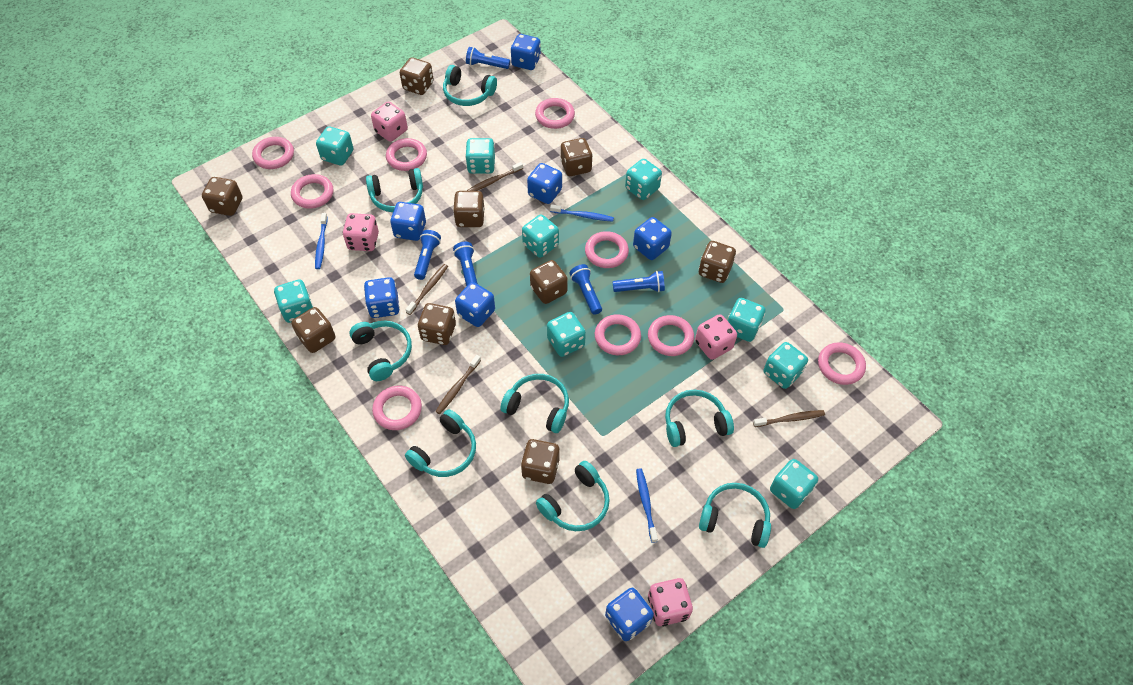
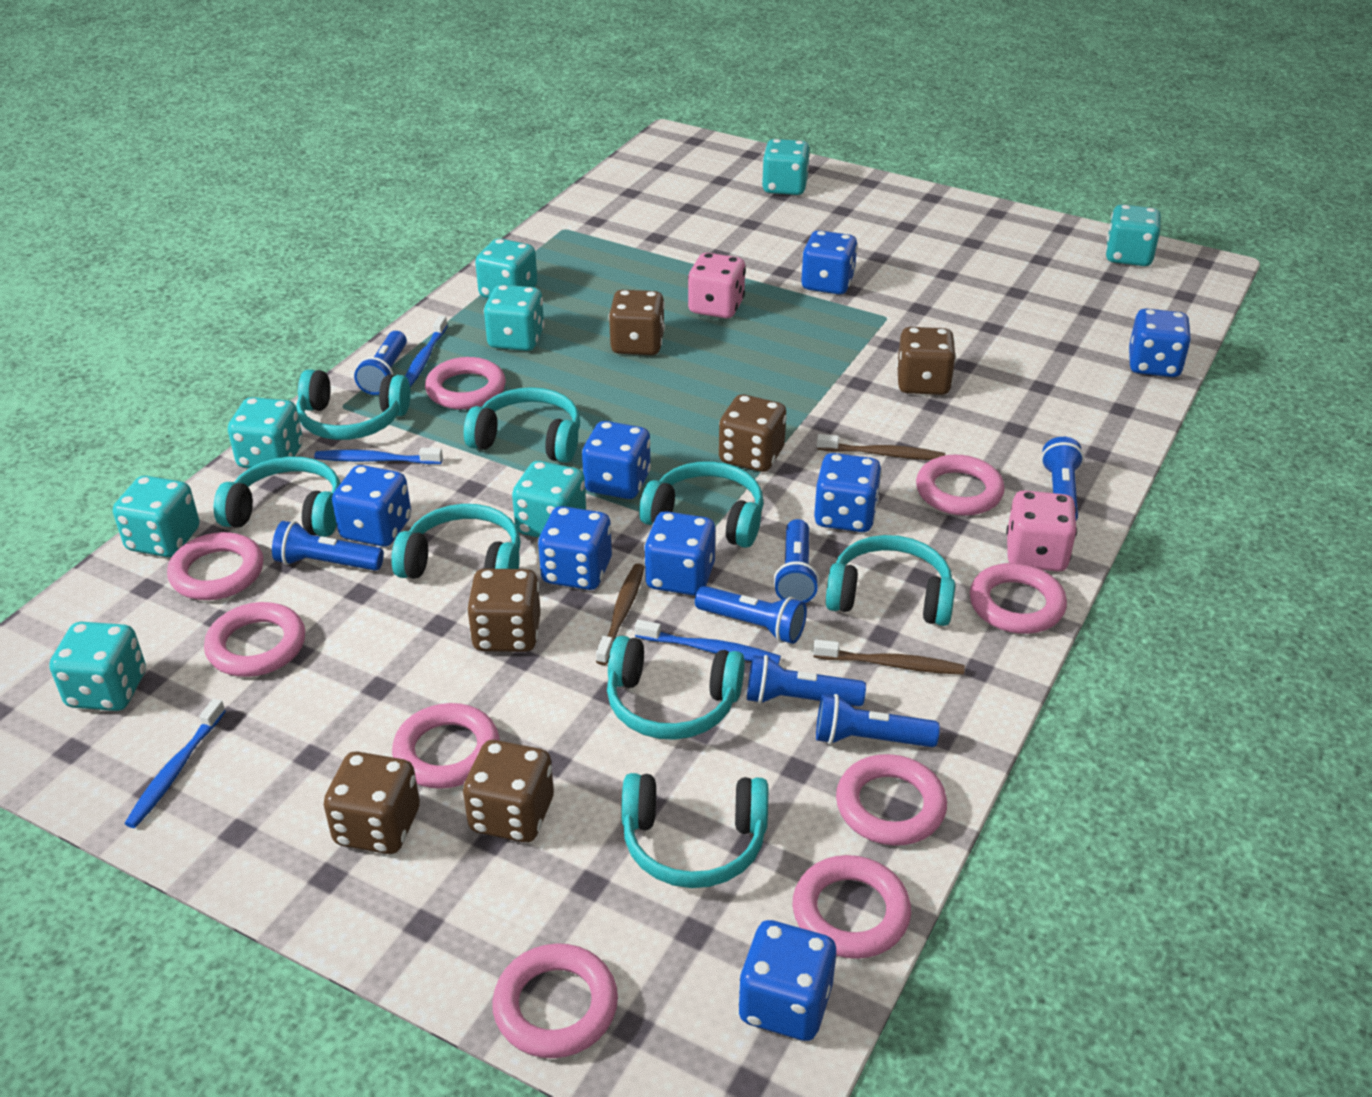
blue dice: 7 -> 8
blue flashlight: 5 -> 7
blue toothbrush: 3 -> 4
brown dice: 9 -> 6
brown toothbrush: 4 -> 3
pink dice: 4 -> 2
turquoise dice: 9 -> 8

